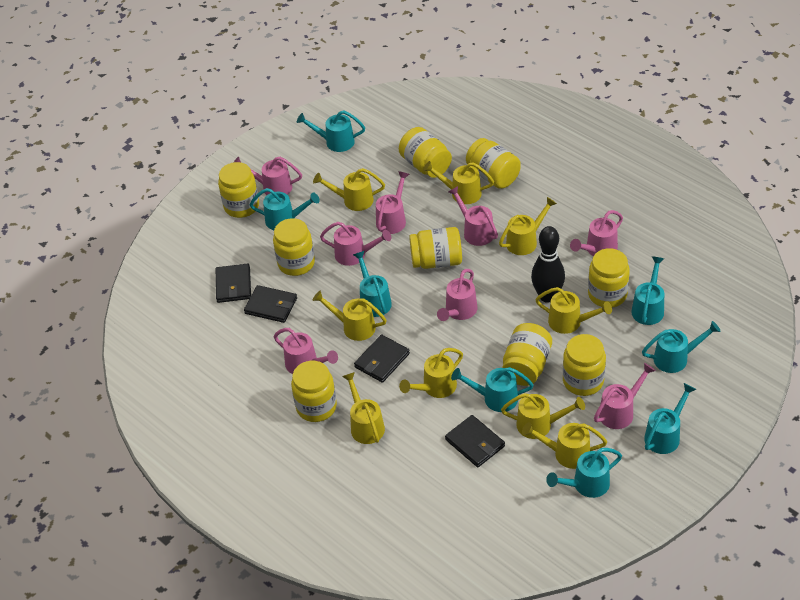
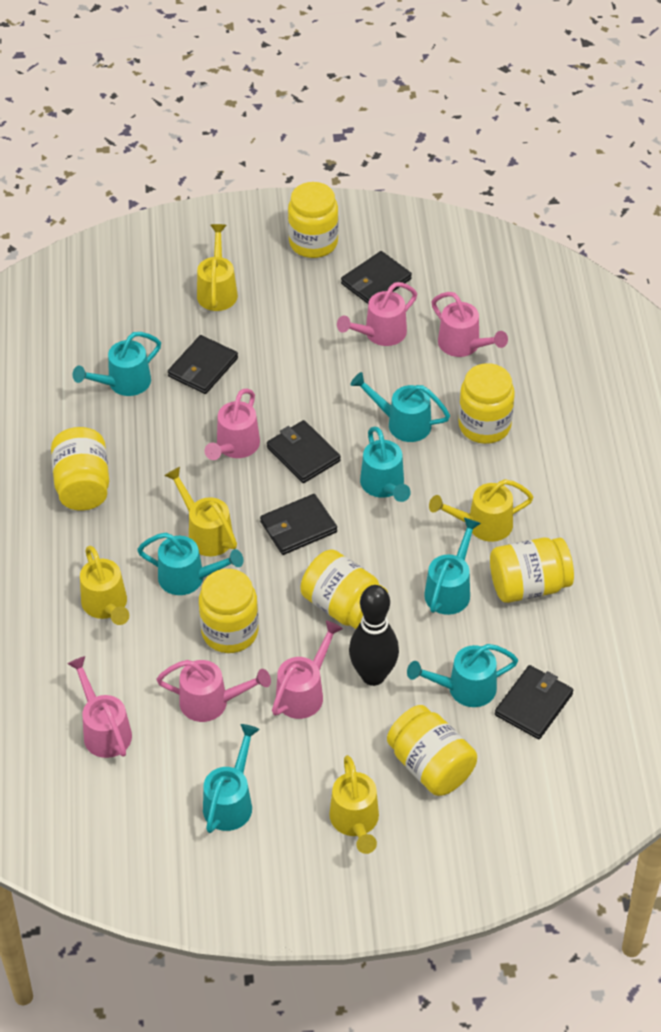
black wallet: 4 -> 5
pink watering can: 8 -> 6
turquoise watering can: 8 -> 7
yellow jar: 9 -> 7
yellow watering can: 9 -> 5

